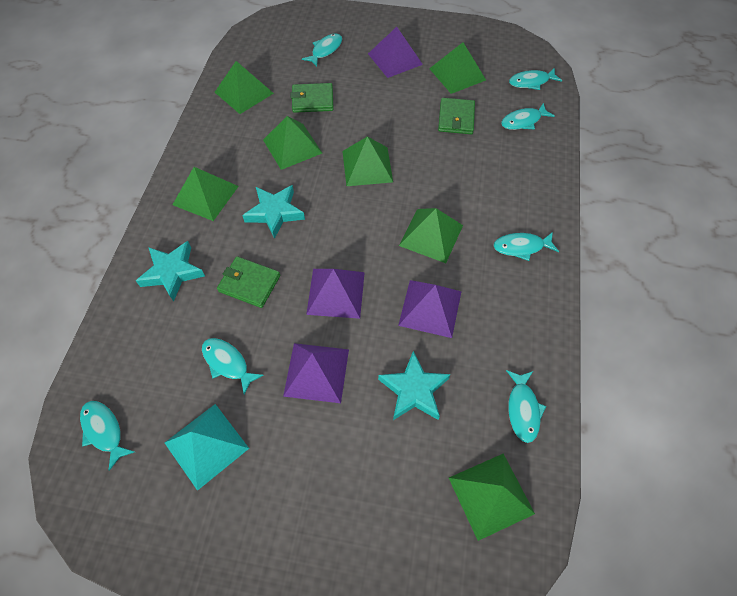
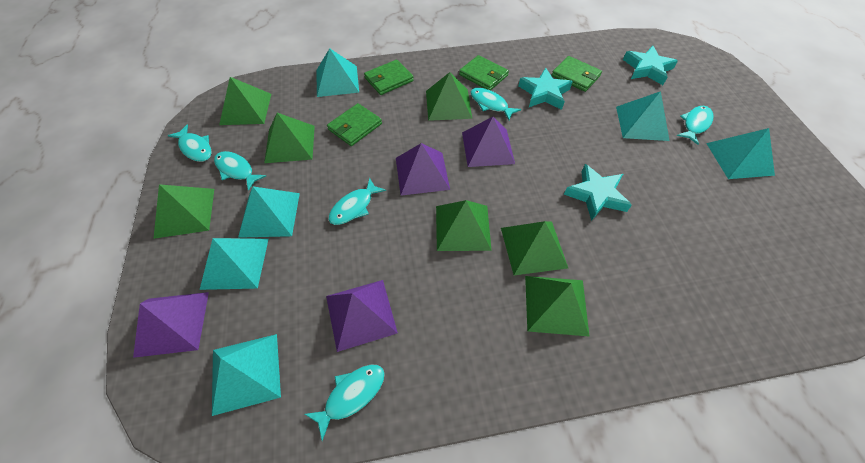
green wallet: 3 -> 4
turquoise fish: 7 -> 6
turquoise pyramid: 1 -> 6

